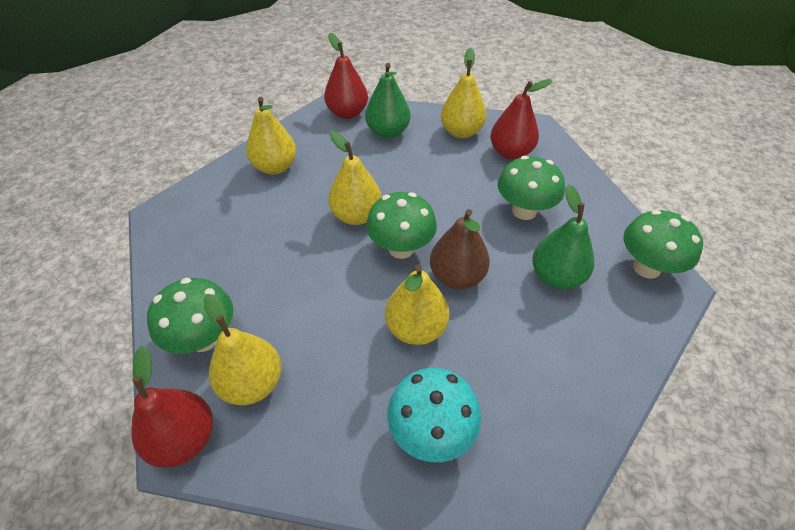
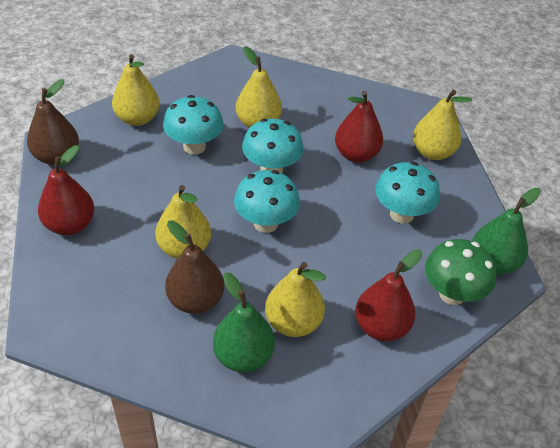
brown pear: 1 -> 2
green mushroom: 4 -> 1
turquoise mushroom: 1 -> 4

